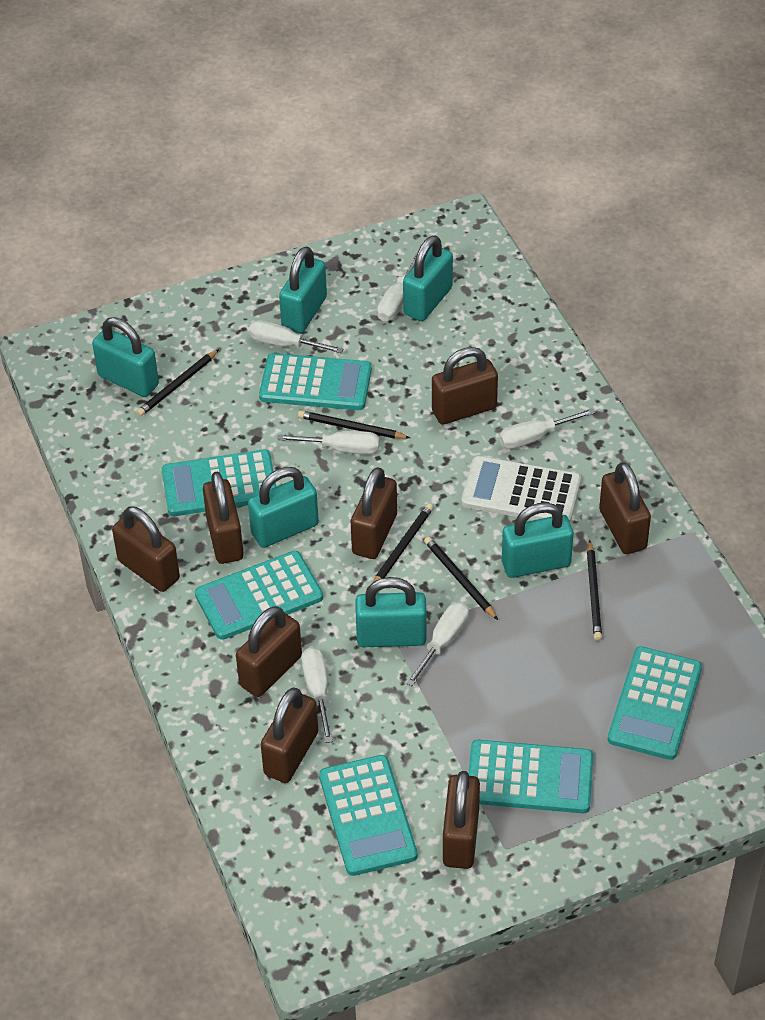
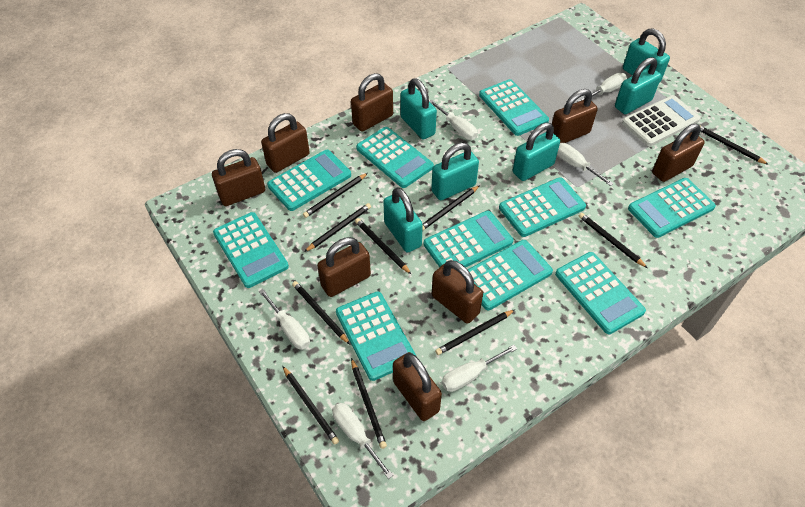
black pencil: 5 -> 10
turquoise calculator: 6 -> 10

